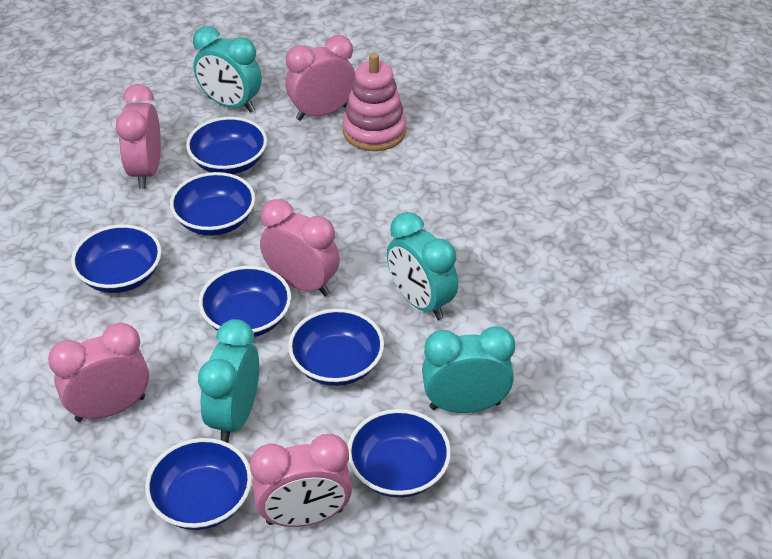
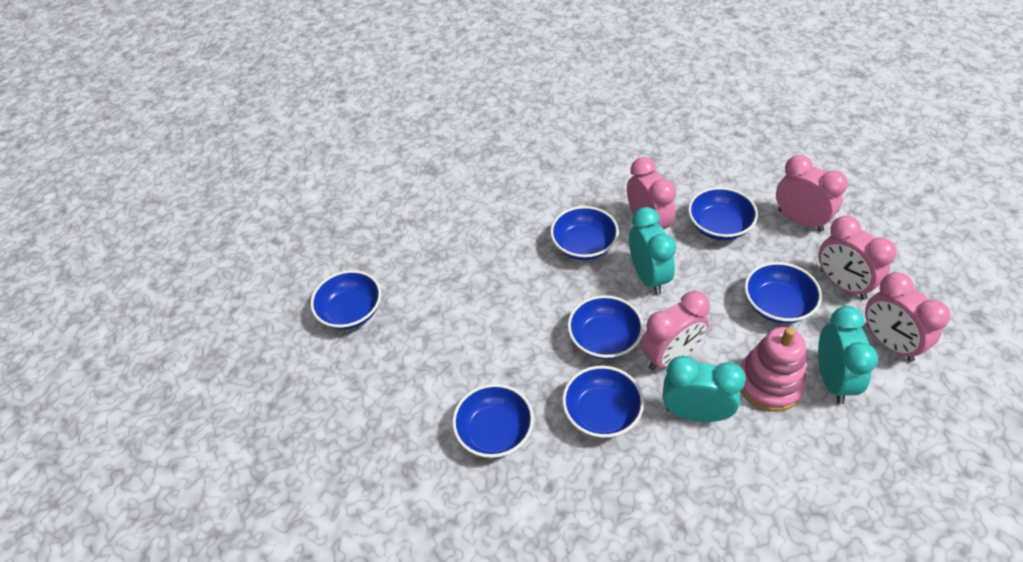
turquoise clock: 4 -> 3

